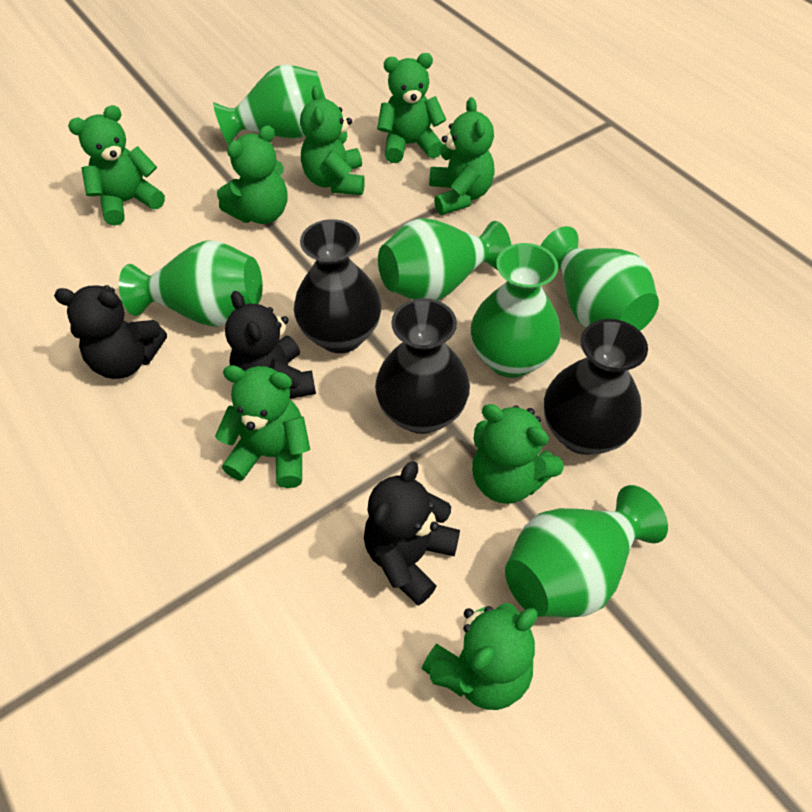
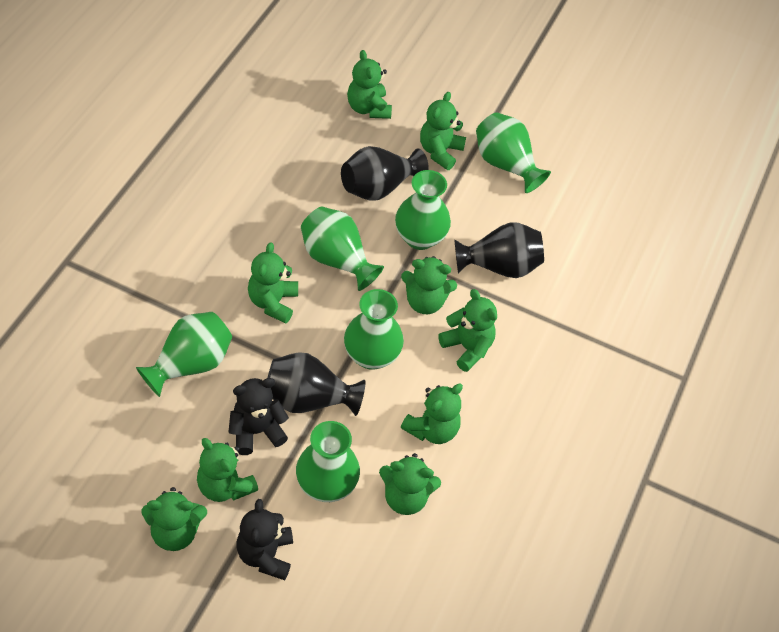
black teddy bear: 3 -> 2
green teddy bear: 8 -> 9

